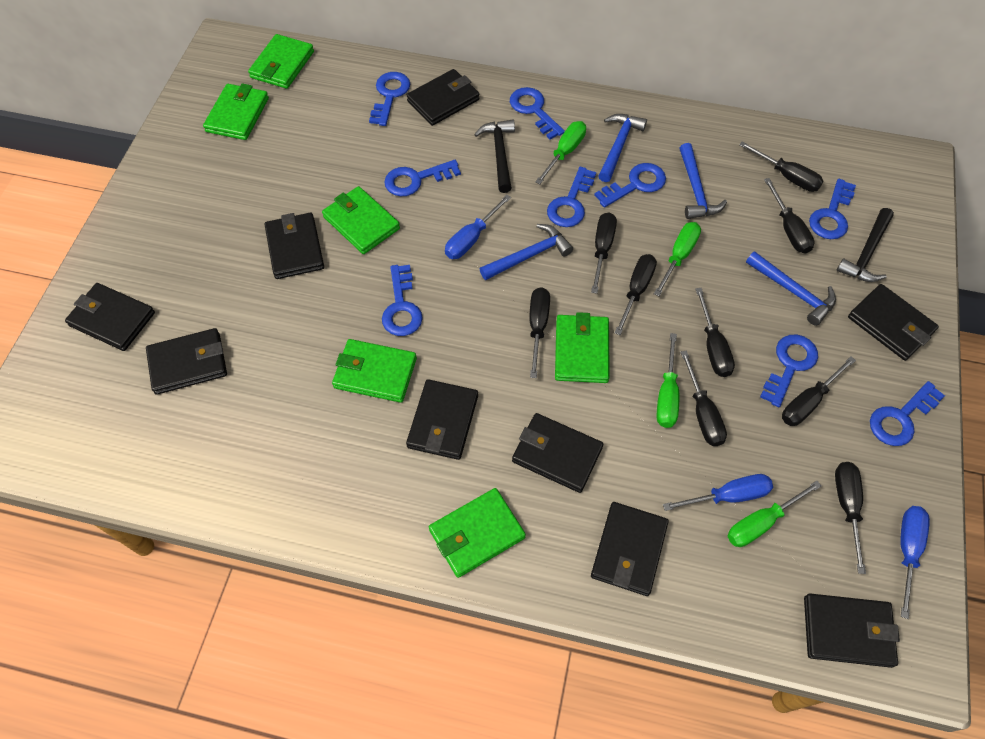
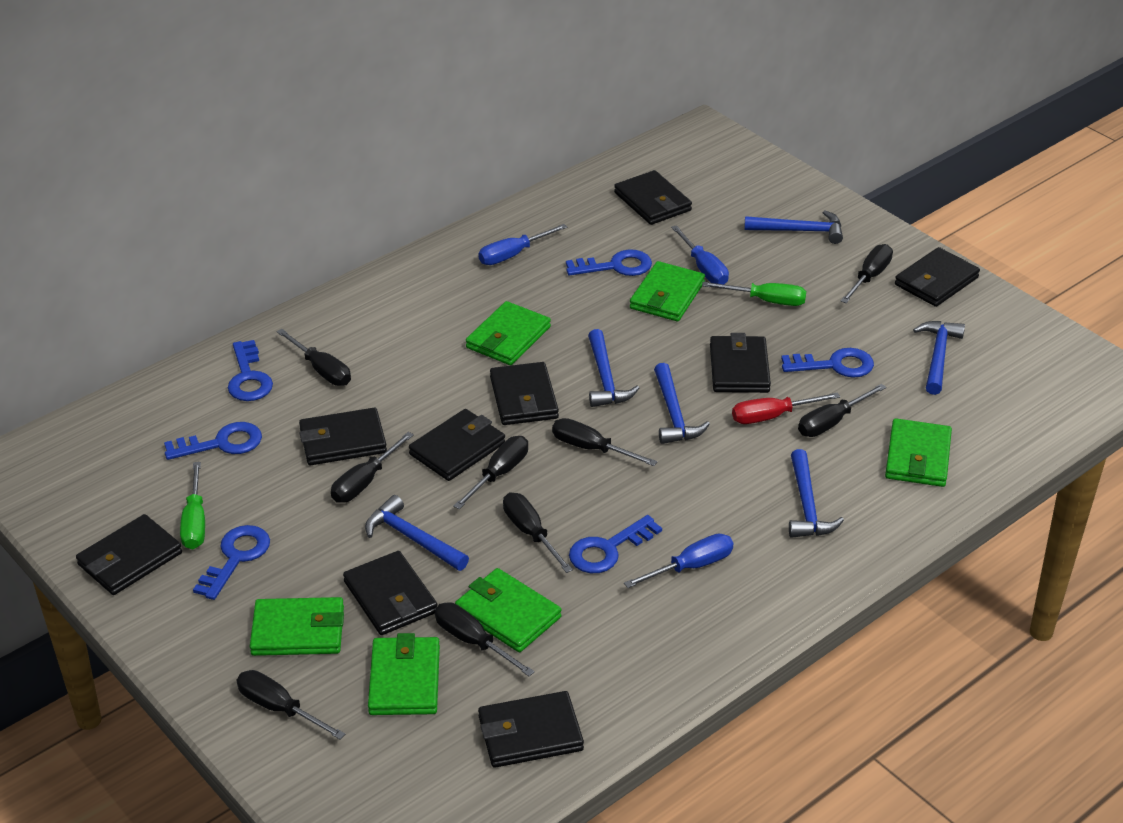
black hammer: 2 -> 0
blue hammer: 4 -> 6
blue key: 9 -> 6
green screwdriver: 4 -> 2
red screwdriver: 0 -> 1

